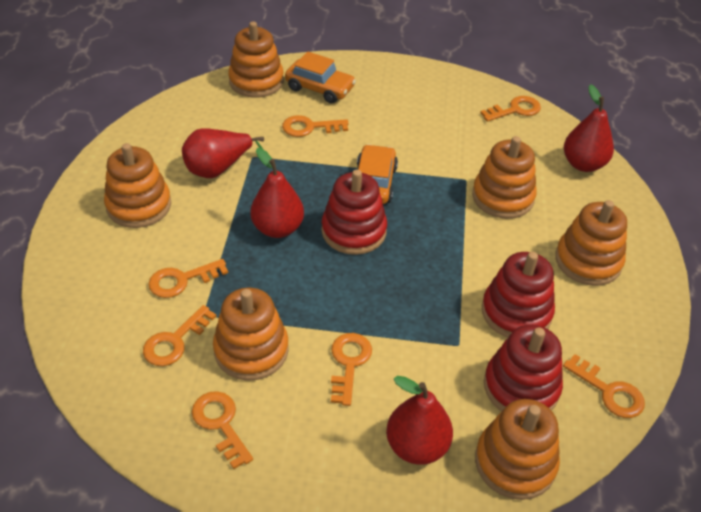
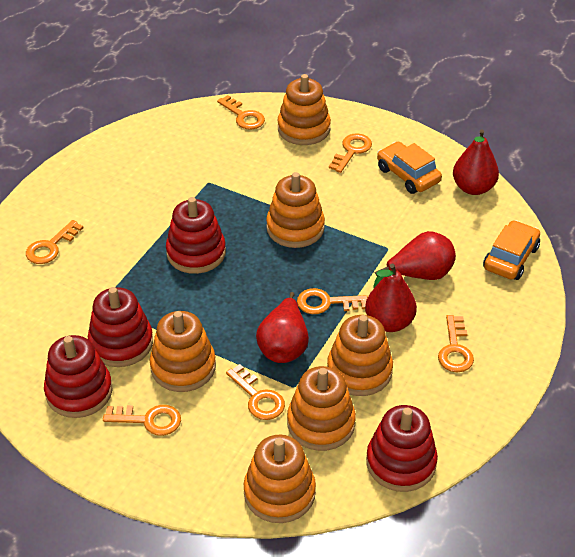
red stacking toy: 3 -> 4

